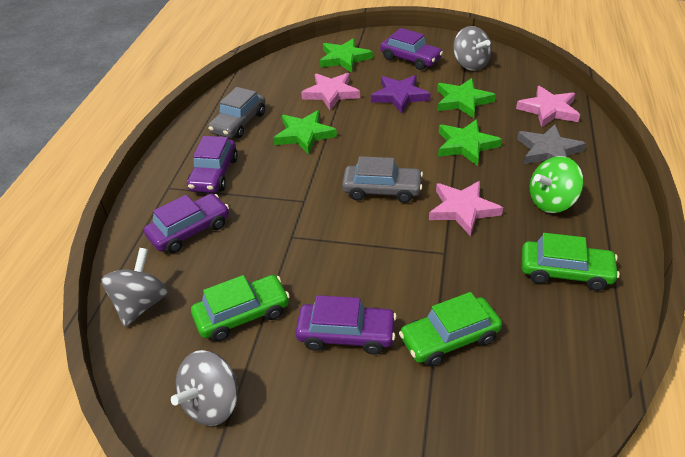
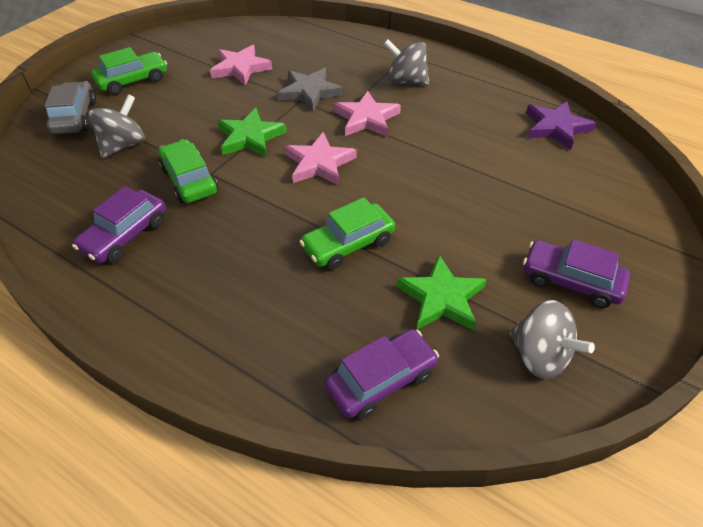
green spinning top: 1 -> 0
green star: 4 -> 2
grey car: 2 -> 1
purple car: 4 -> 3

